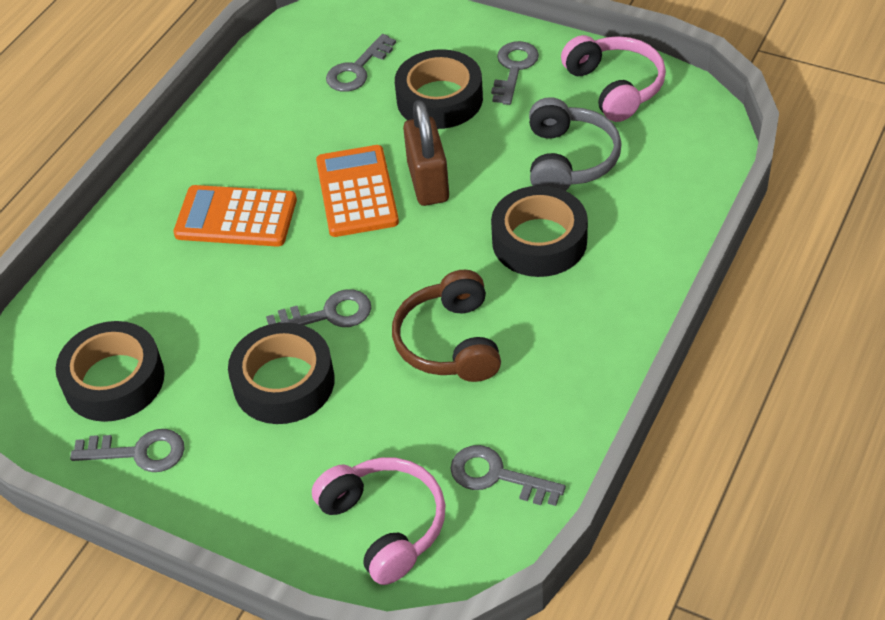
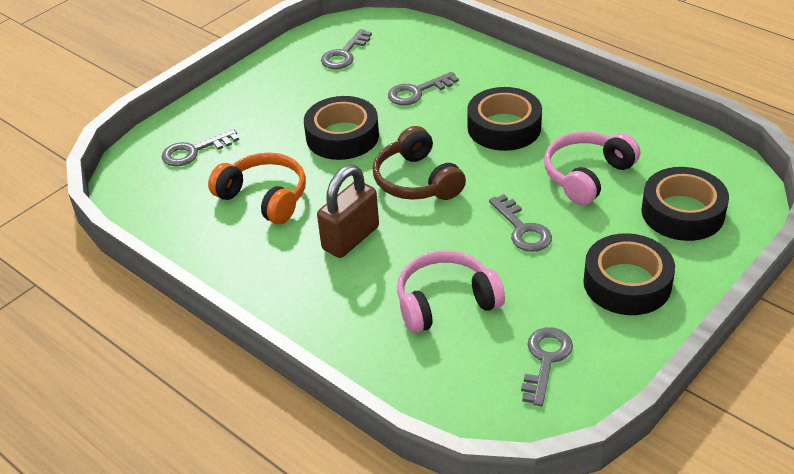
grey headphones: 1 -> 0
orange calculator: 2 -> 0
orange headphones: 0 -> 1

